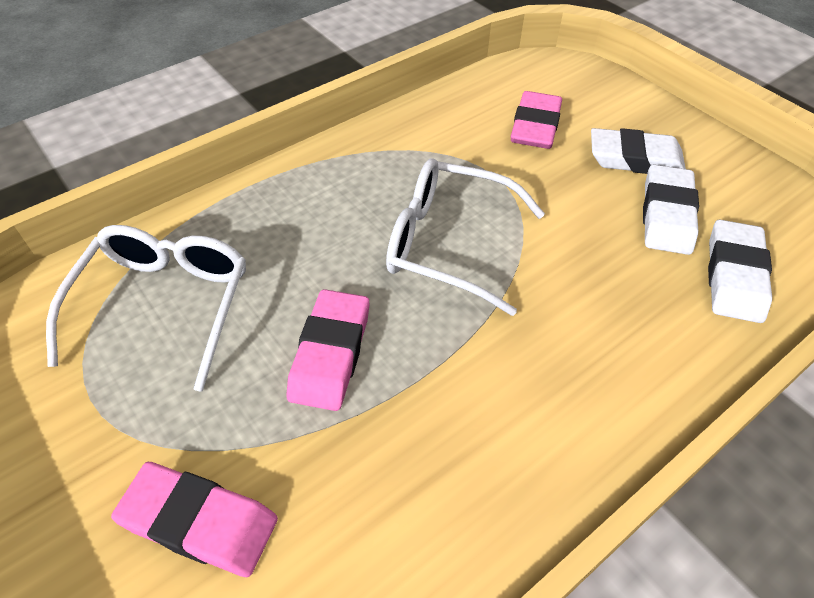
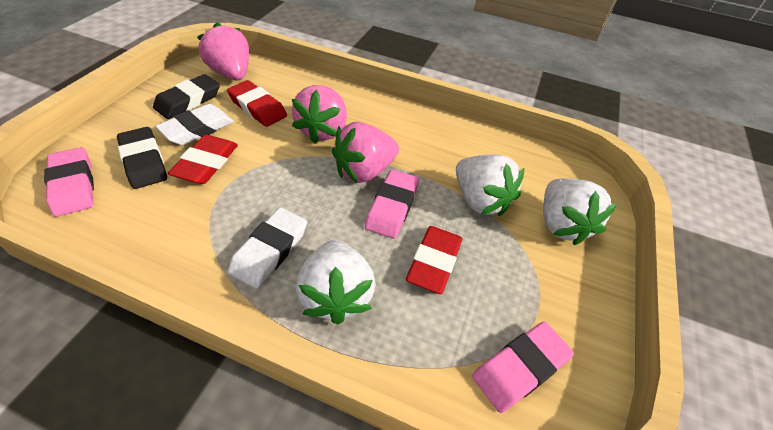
black eraser: 0 -> 2
pink strawberry: 0 -> 3
red eraser: 0 -> 3
white eraser: 3 -> 2
white glasses: 2 -> 0
white strawberry: 0 -> 3

